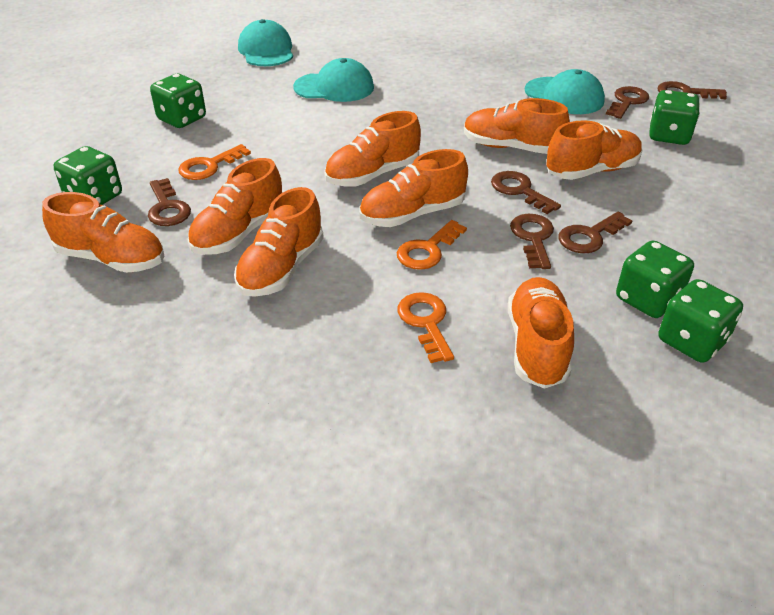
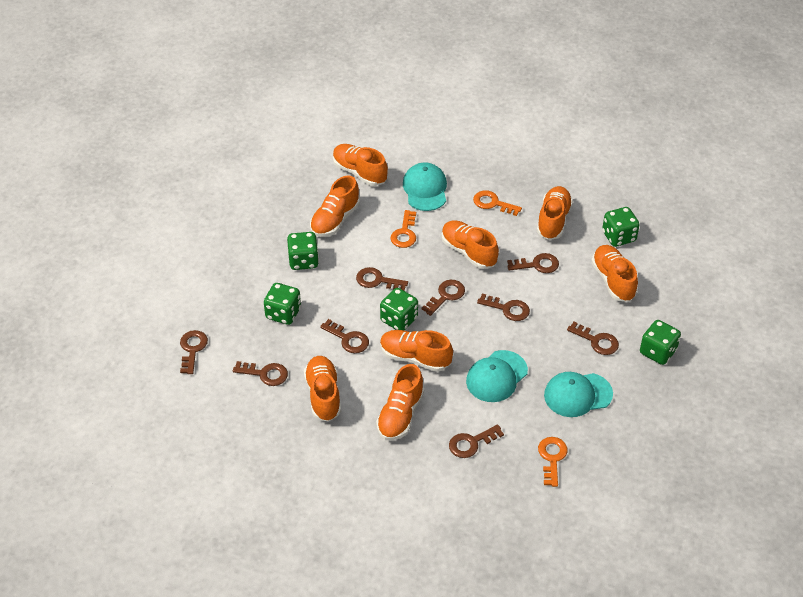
brown key: 6 -> 9

